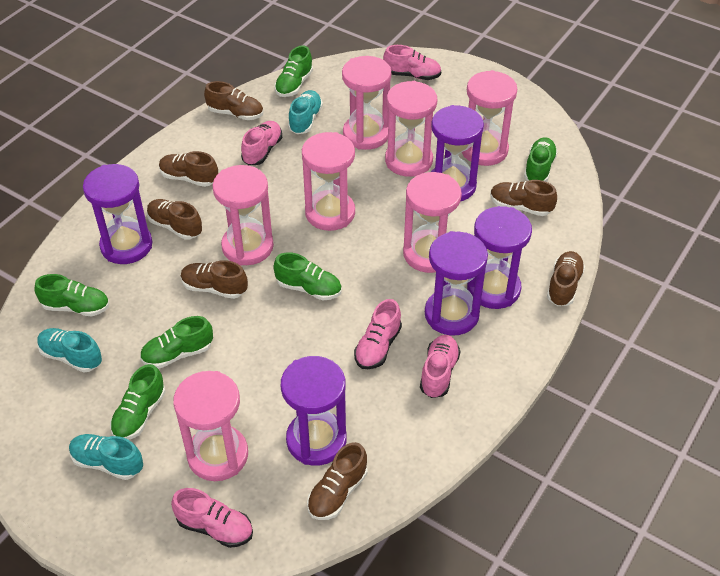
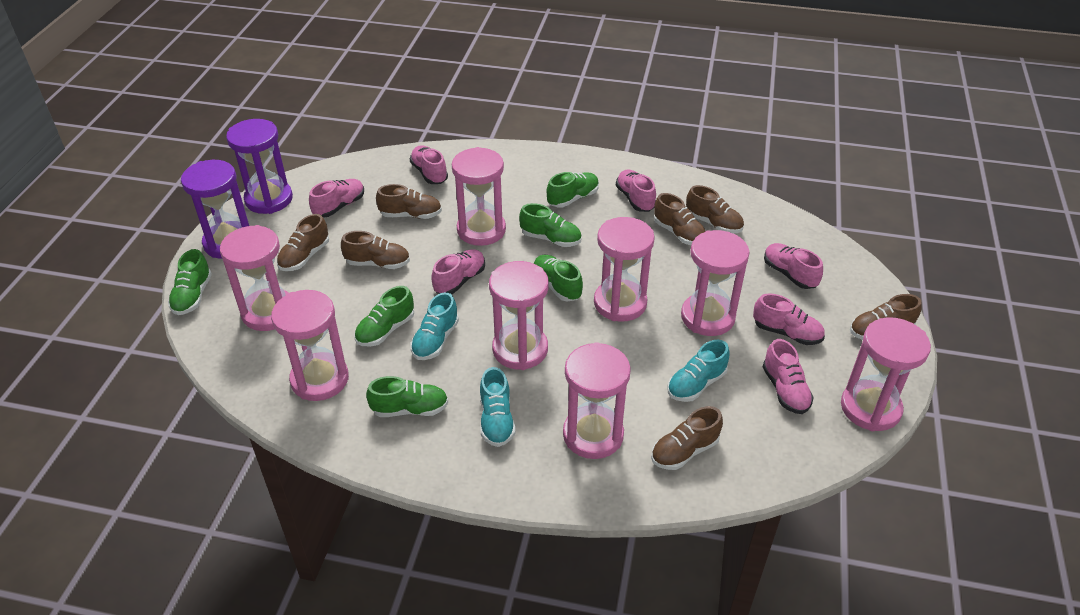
pink hourglass: 7 -> 8
pink shoe: 5 -> 7
purple hourglass: 5 -> 2

